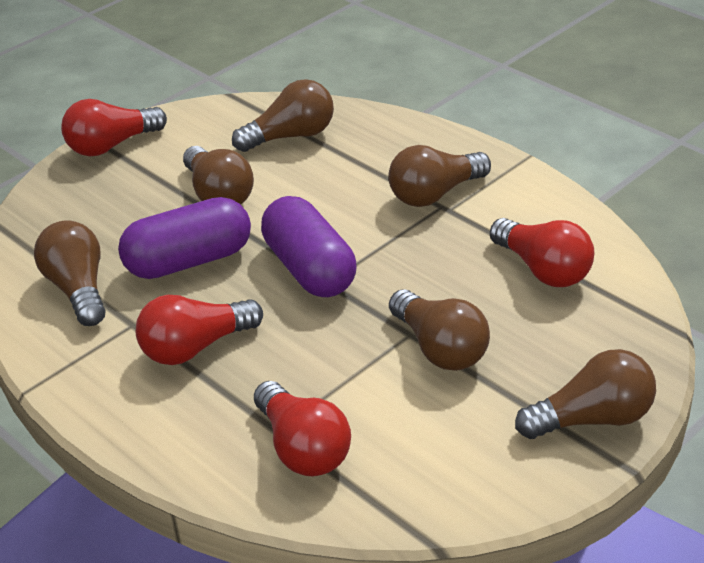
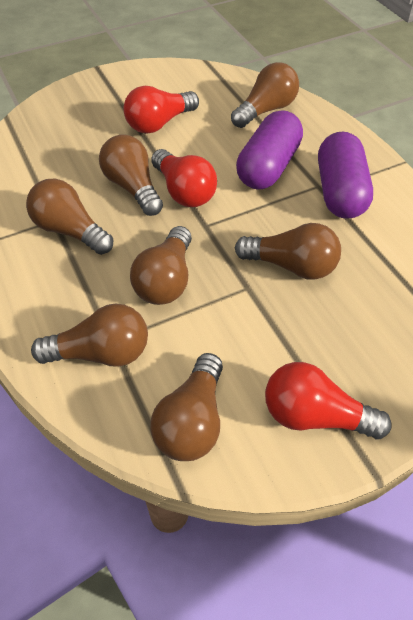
brown light bulb: 6 -> 7
red light bulb: 4 -> 3

